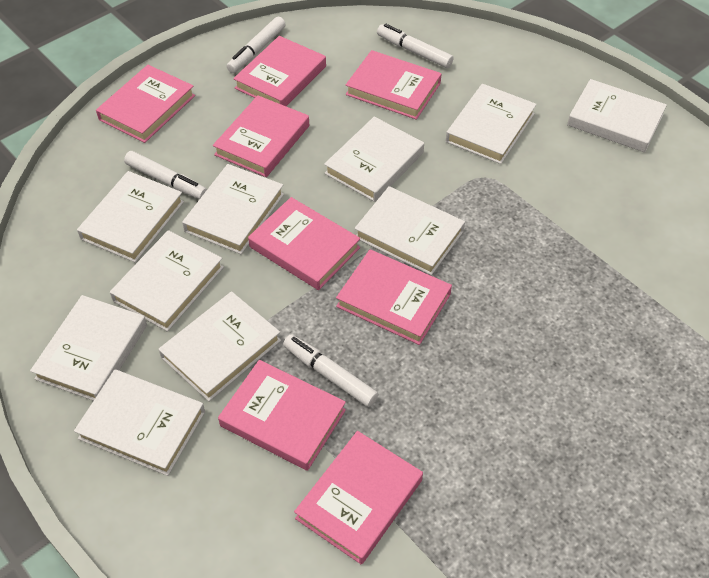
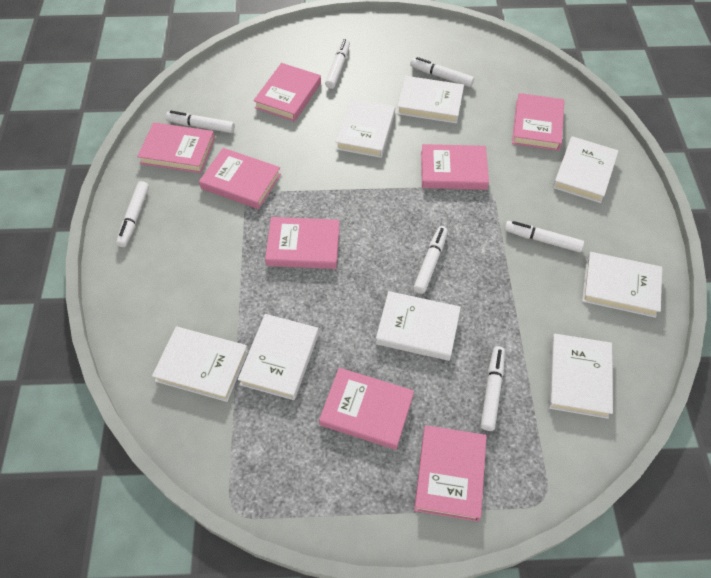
white book: 10 -> 8
white marker: 4 -> 7

